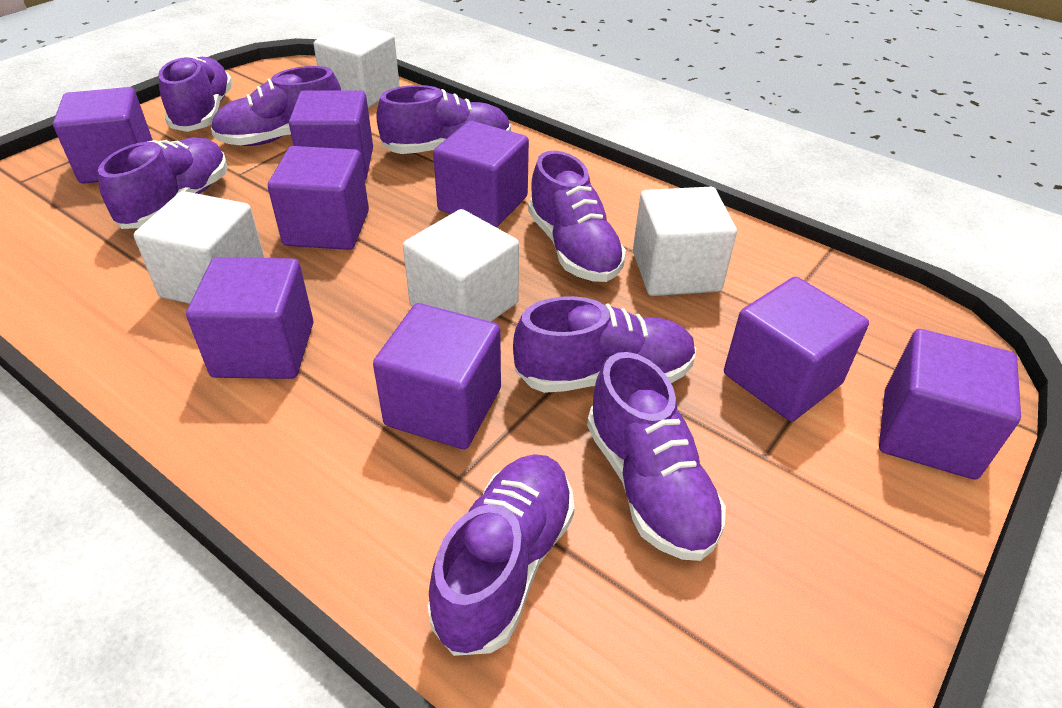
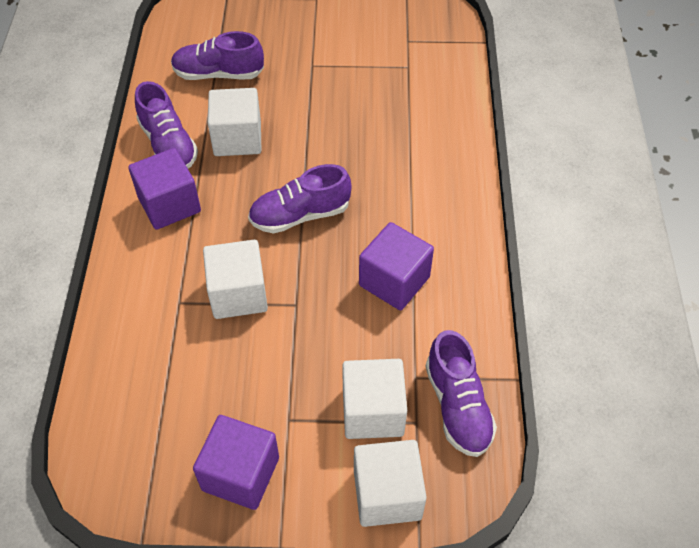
purple cube: 8 -> 3
purple shoe: 8 -> 4

